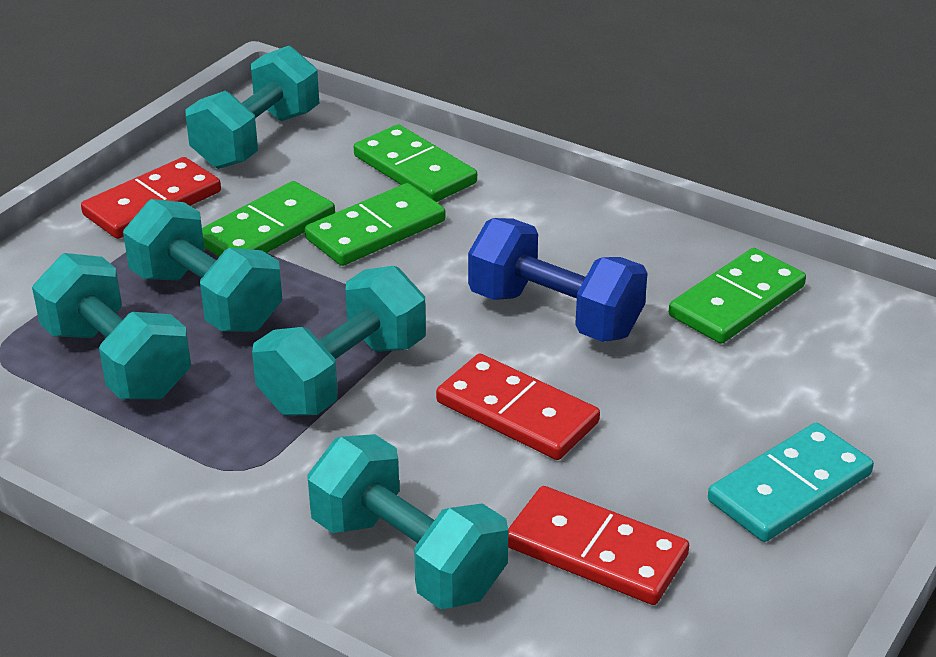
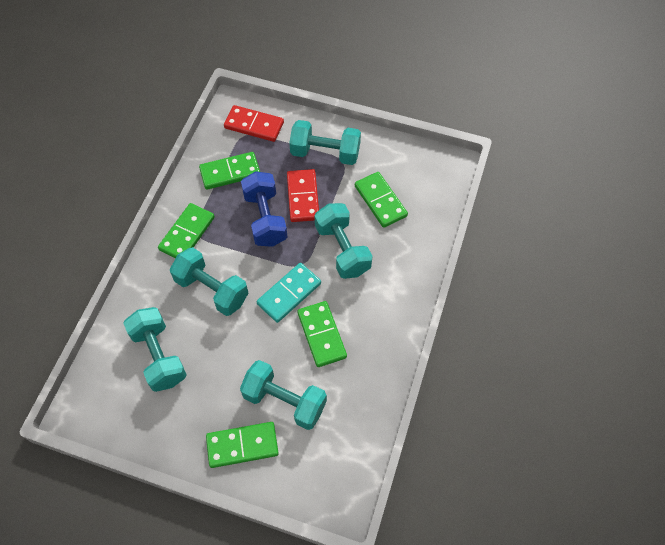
green domino: 4 -> 5
red domino: 3 -> 2

